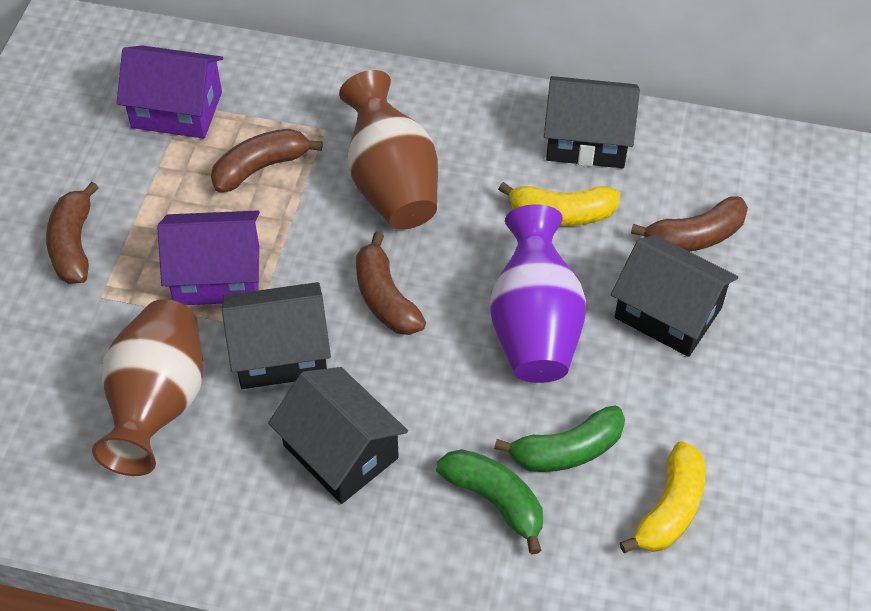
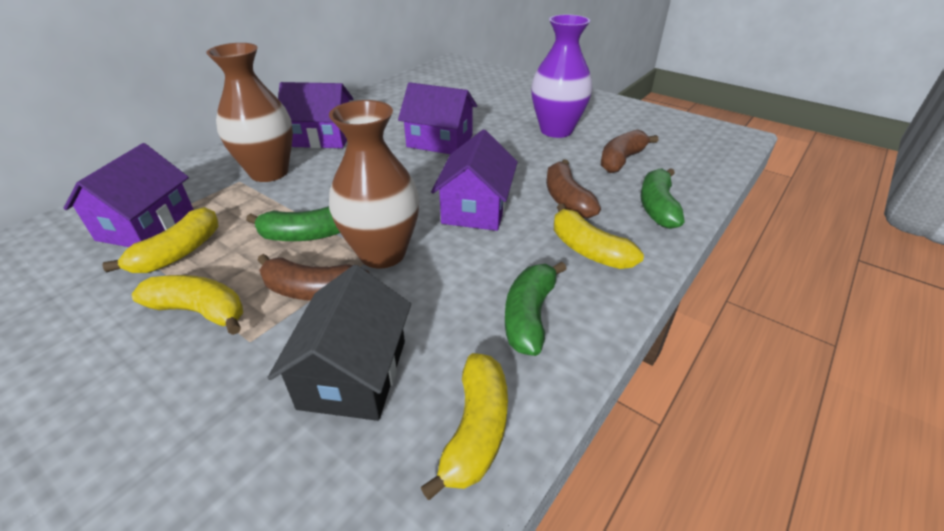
black house: 4 -> 1
brown banana: 4 -> 3
green banana: 2 -> 3
purple house: 2 -> 4
yellow banana: 2 -> 4

